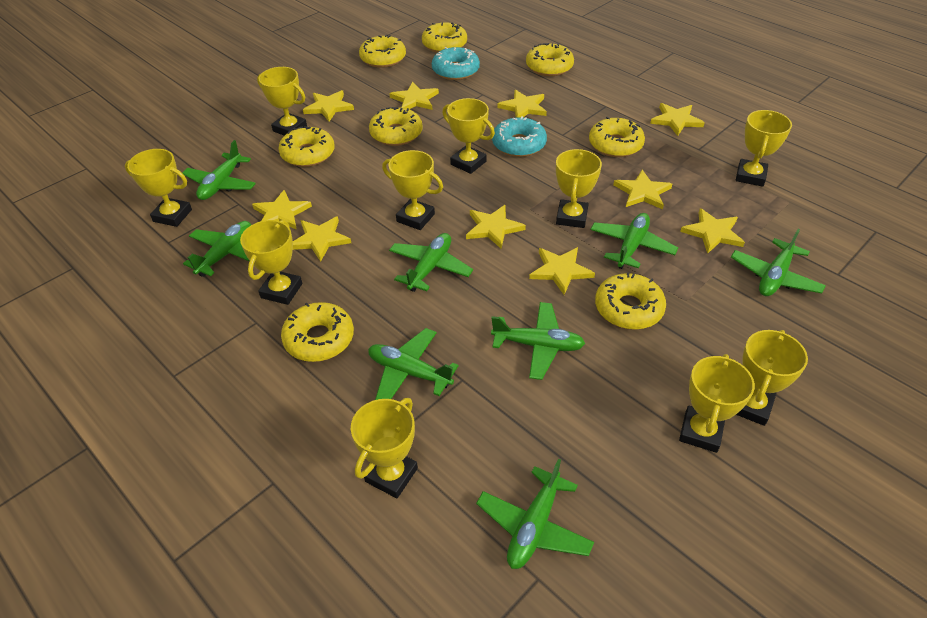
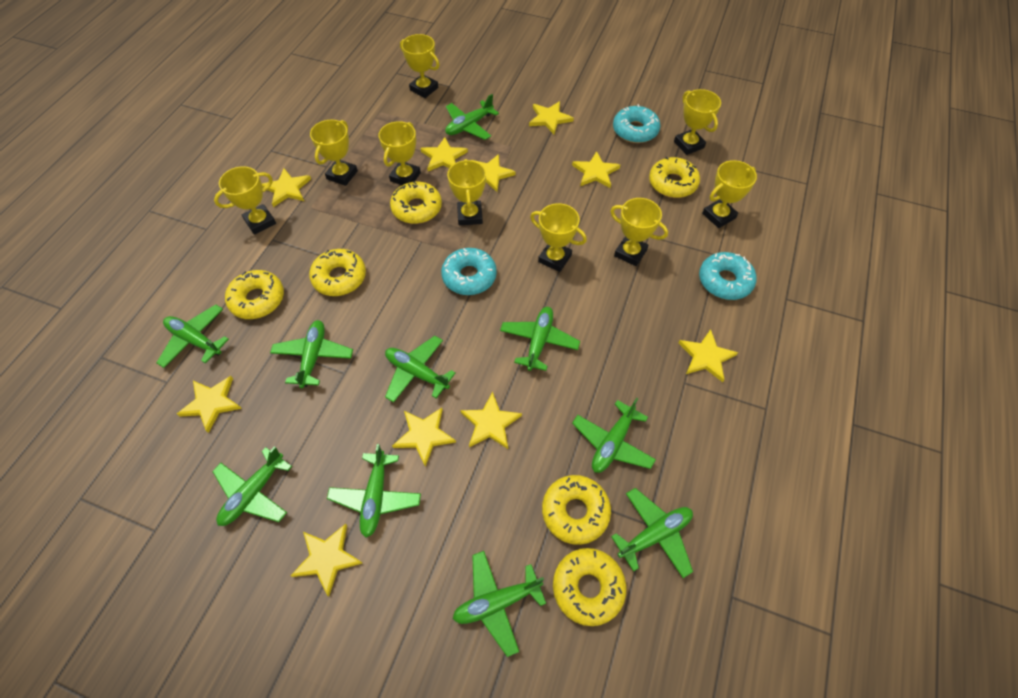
green plane: 8 -> 10
turquoise donut: 2 -> 3
yellow donut: 8 -> 6
yellow trophy: 10 -> 9

